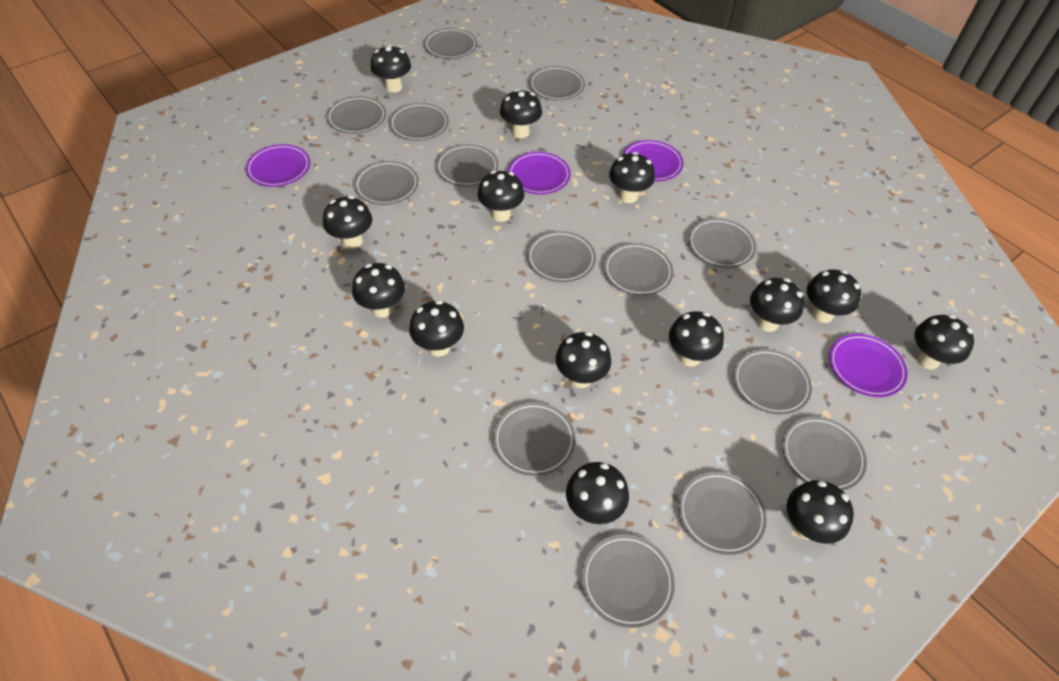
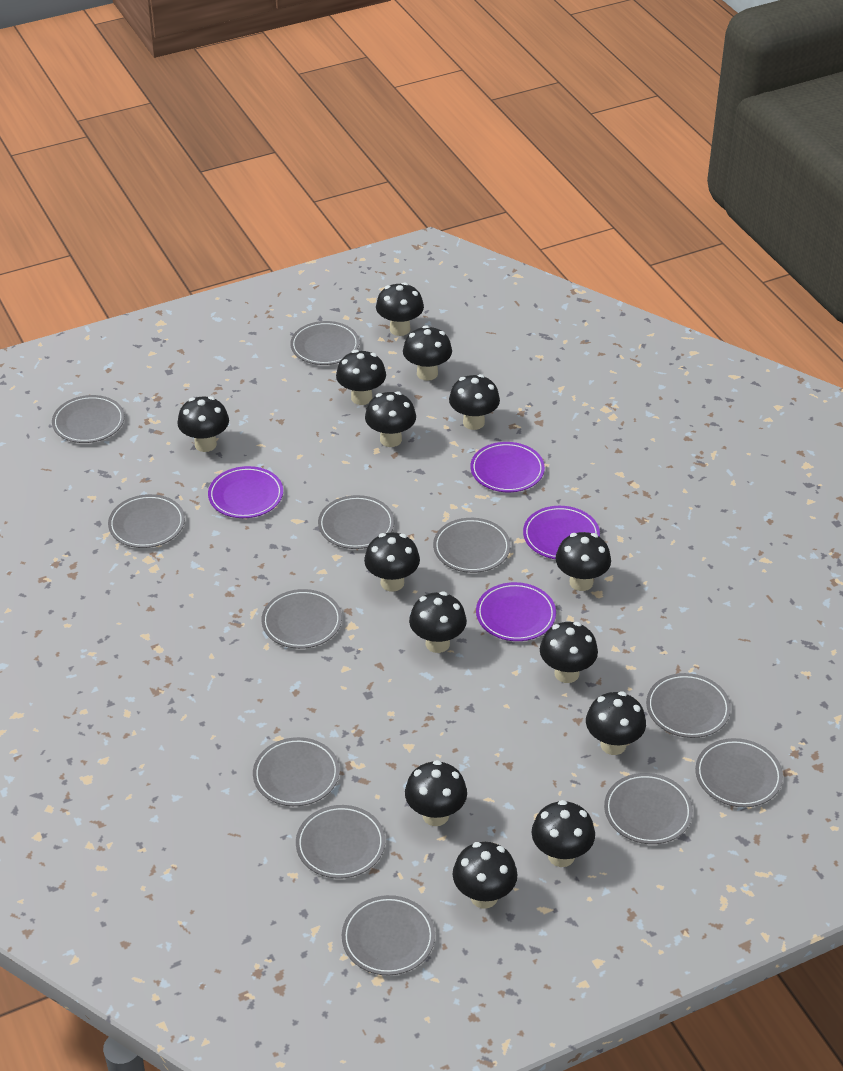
grey plate: 14 -> 12

